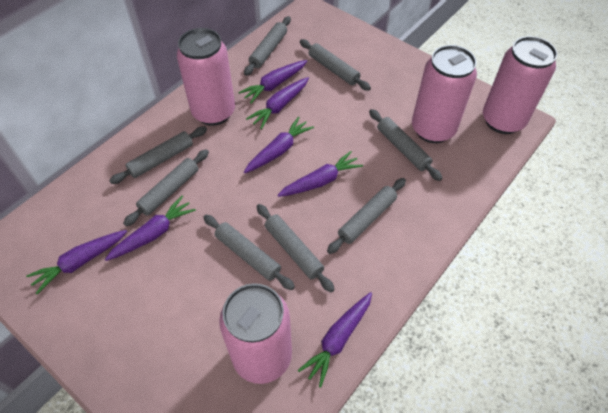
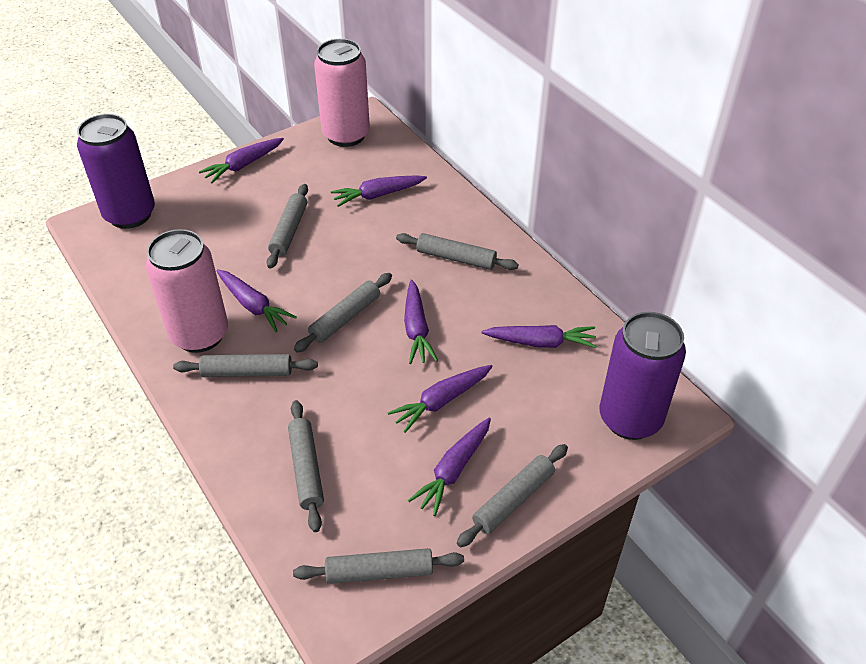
grey rolling pin: 8 -> 7
pink can: 4 -> 2
purple can: 0 -> 2

